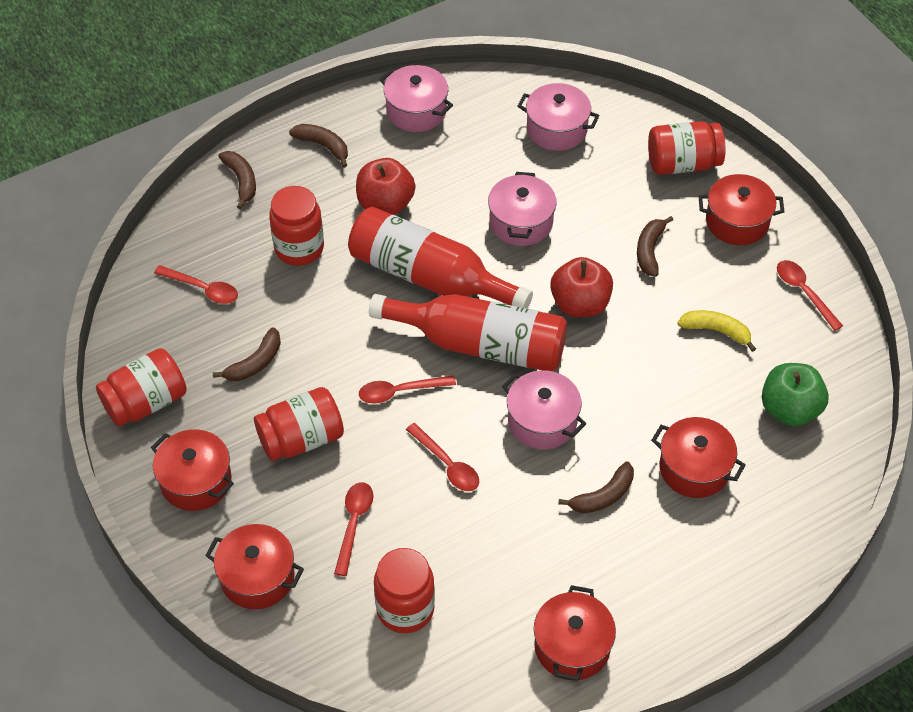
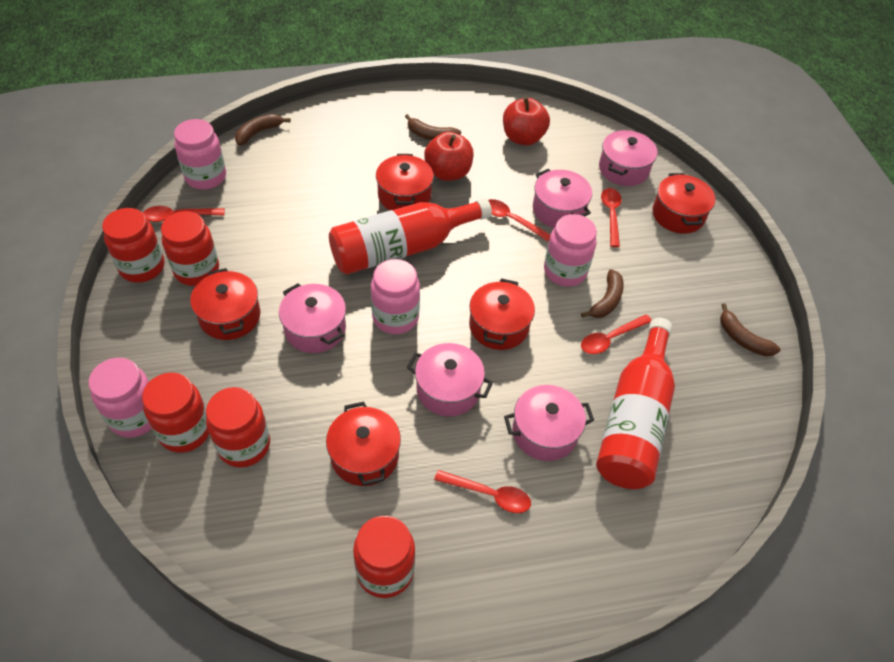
brown banana: 5 -> 4
green apple: 1 -> 0
pink jar: 0 -> 4
pink pot: 4 -> 5
yellow banana: 1 -> 0

